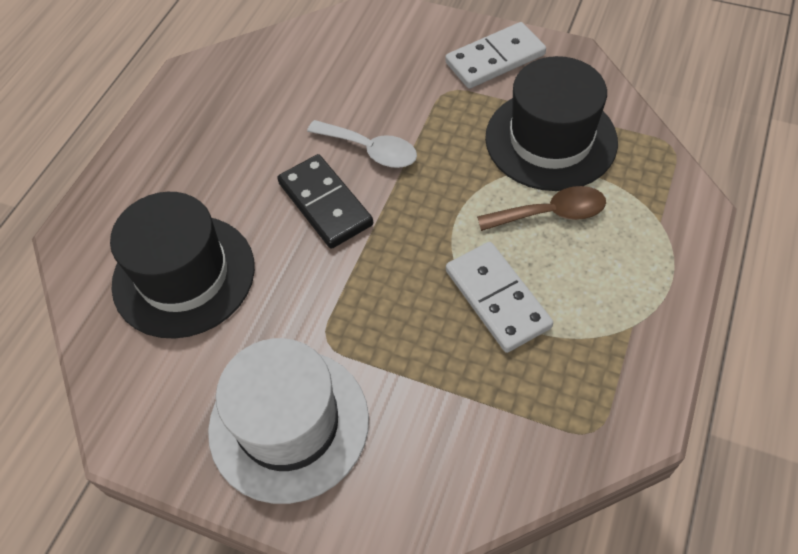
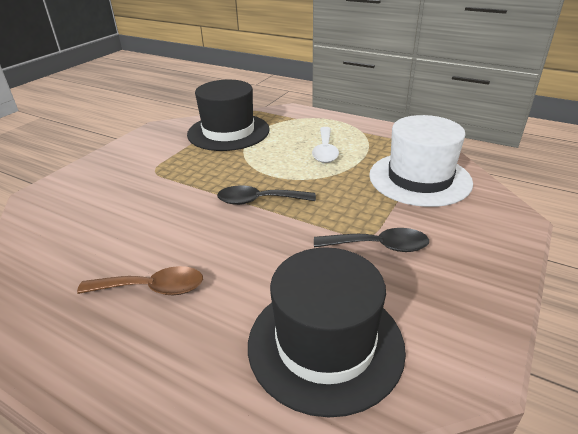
black domino: 1 -> 0
black spoon: 0 -> 2
white domino: 2 -> 0

